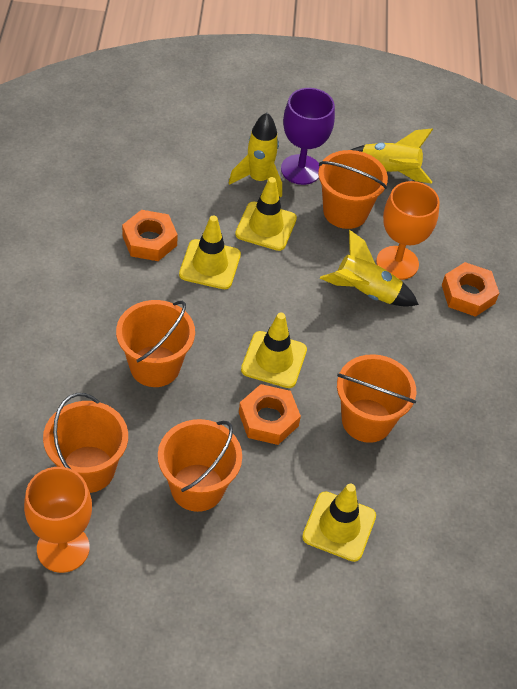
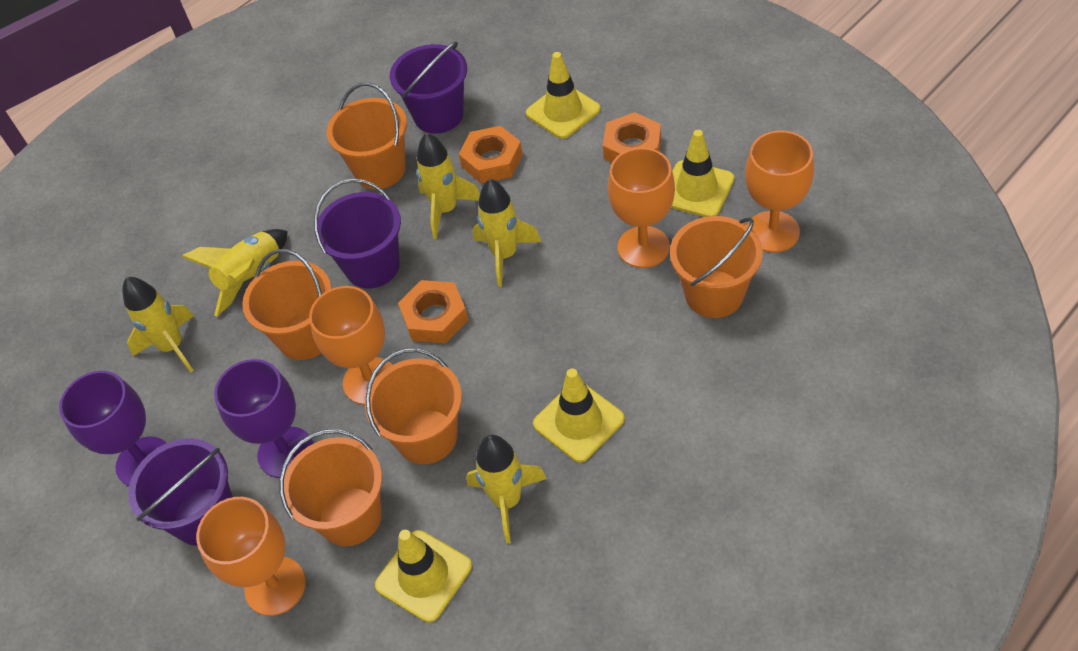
orange goblet: 2 -> 4
purple bucket: 0 -> 3
purple goblet: 1 -> 2
yellow rocket: 3 -> 5

